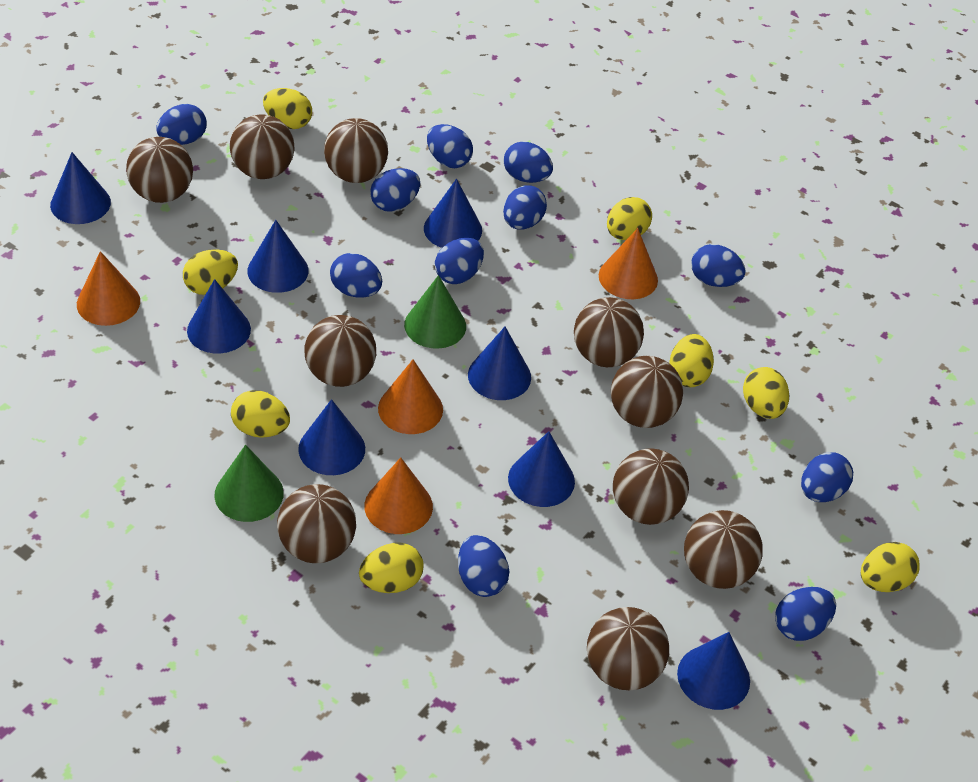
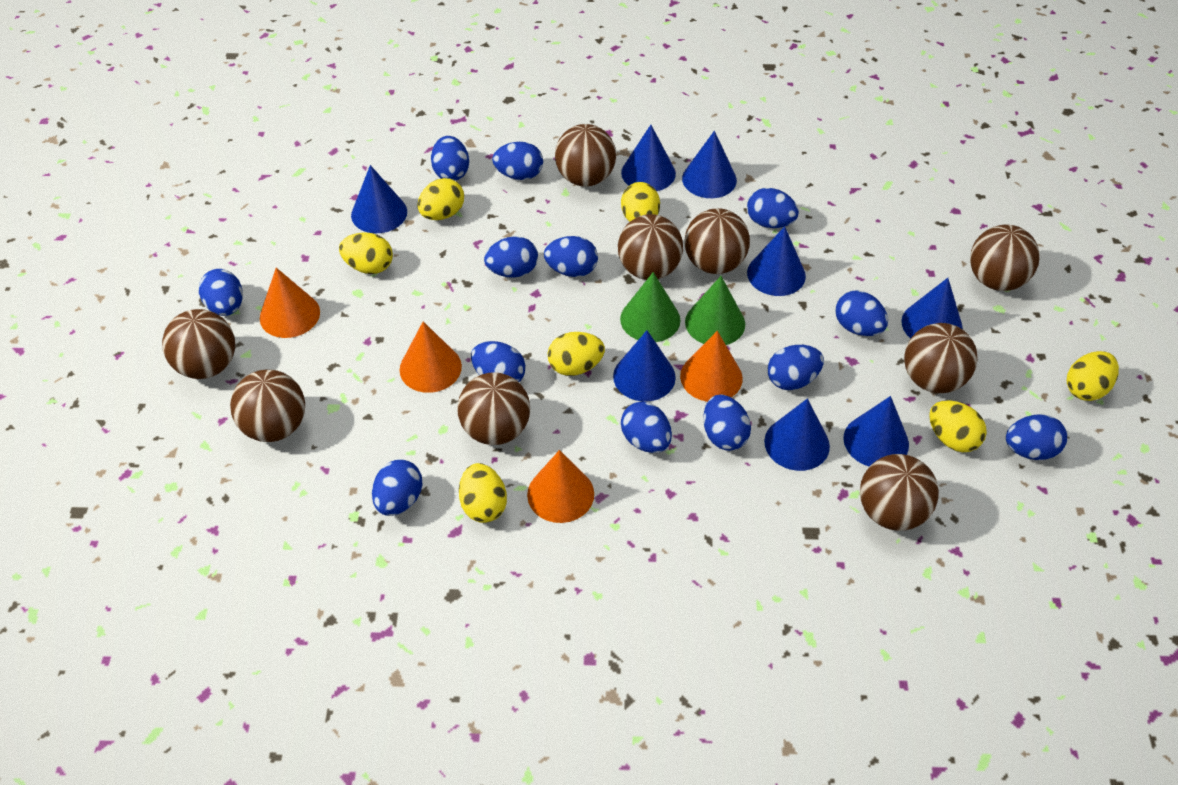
blue egg: 11 -> 13
brown ball: 10 -> 9
yellow egg: 8 -> 7

